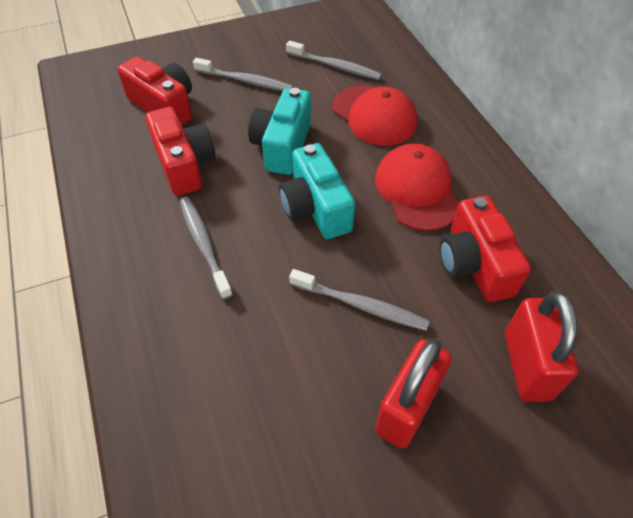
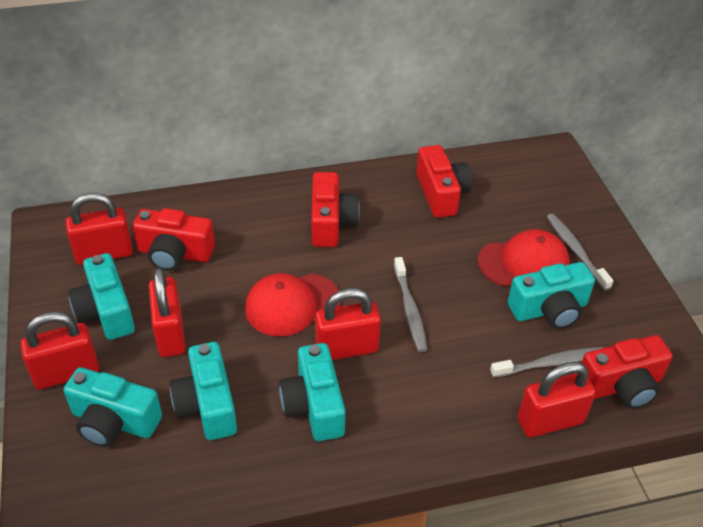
grey toothbrush: 4 -> 3
red camera: 3 -> 4
red padlock: 2 -> 5
turquoise camera: 2 -> 5

